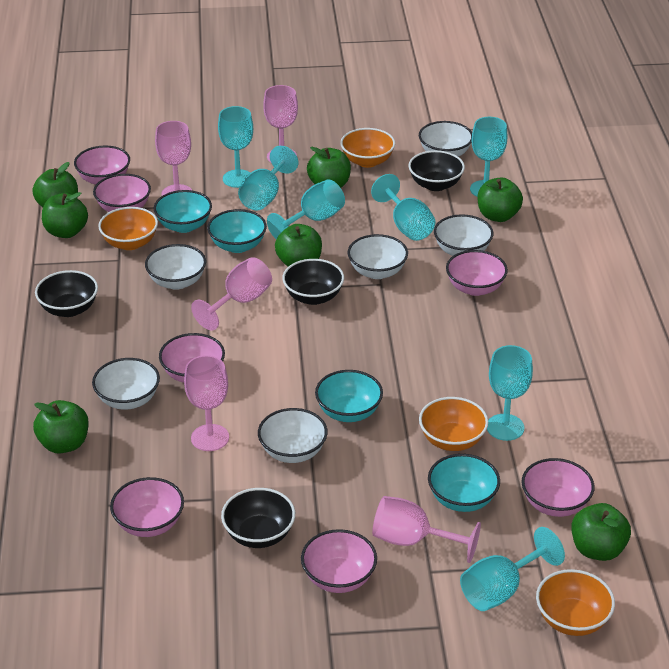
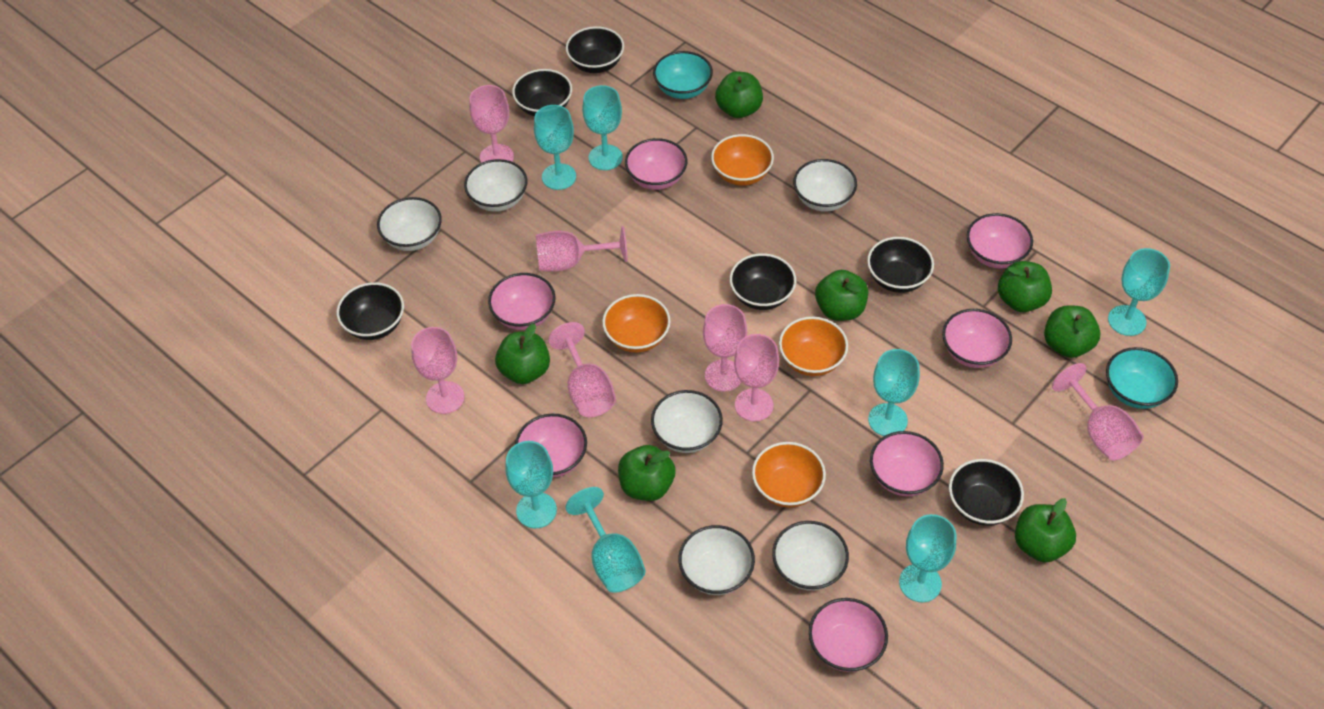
black bowl: 4 -> 6
pink goblet: 5 -> 7
turquoise bowl: 4 -> 2

